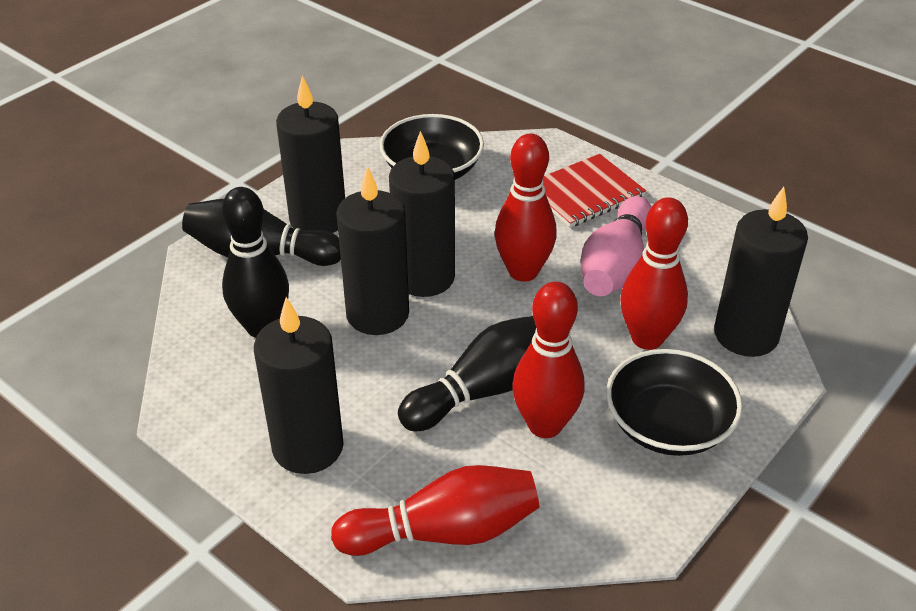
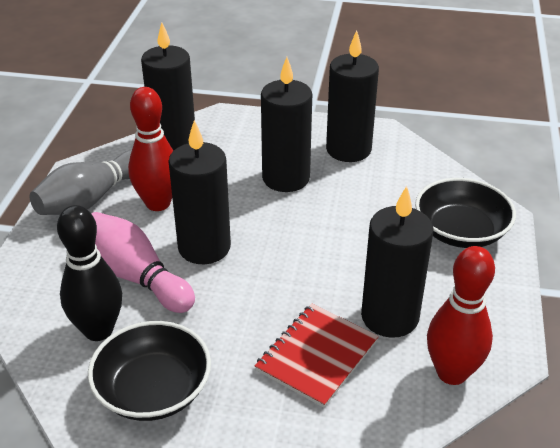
black bowling pin: 3 -> 1
grey bowling pin: 0 -> 1
red bowling pin: 4 -> 2

